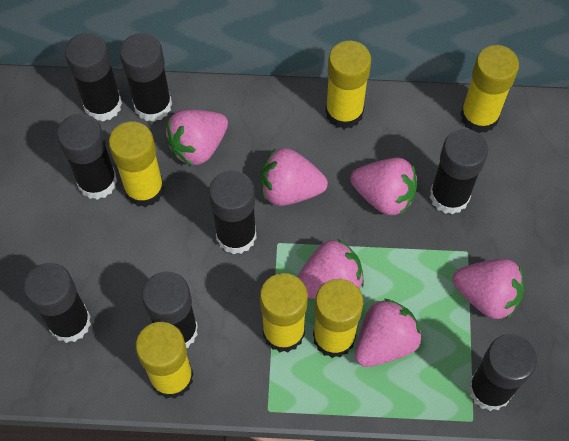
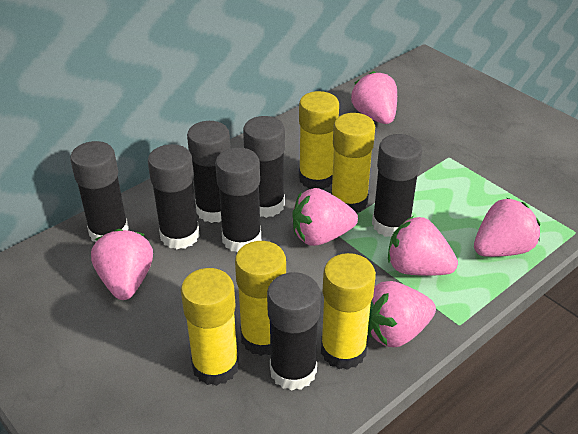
black glue stick: 8 -> 7
yellow glue stick: 6 -> 5

